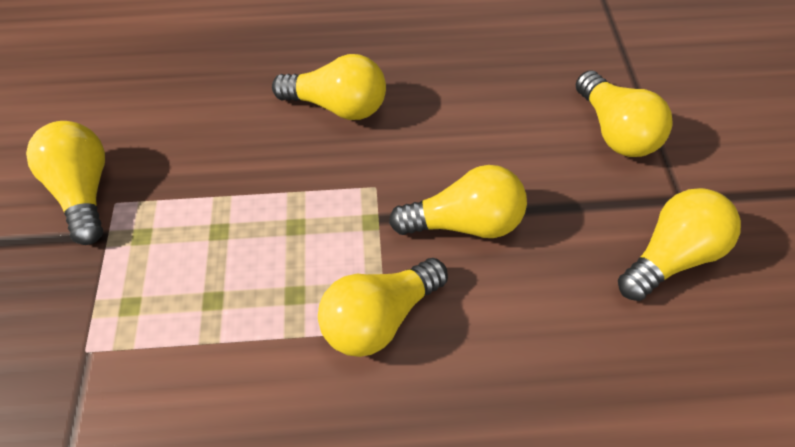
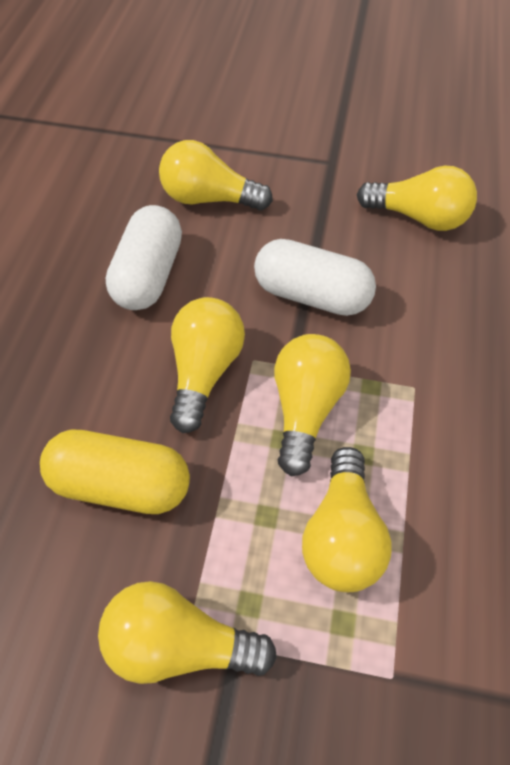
white capsule: 0 -> 2
yellow capsule: 0 -> 1

